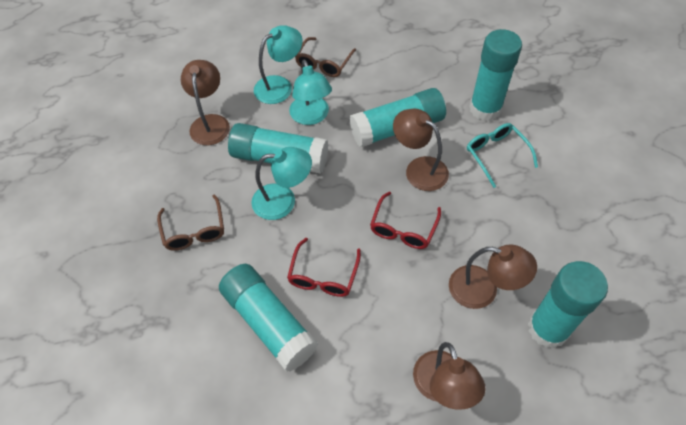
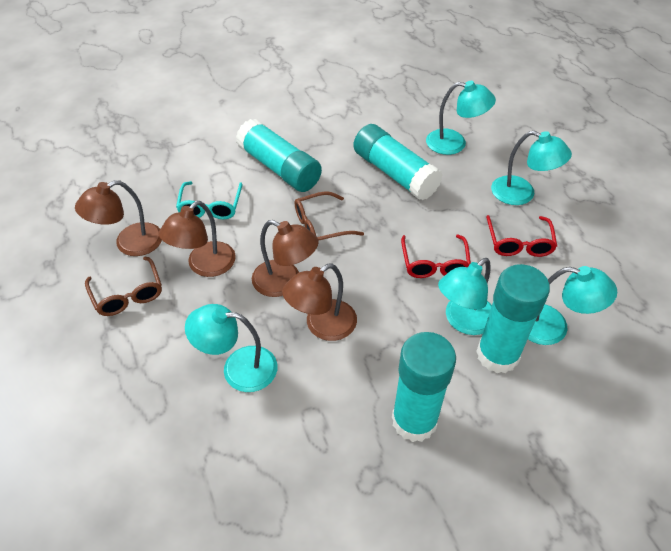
turquoise glue stick: 5 -> 4
turquoise lamp: 3 -> 5

